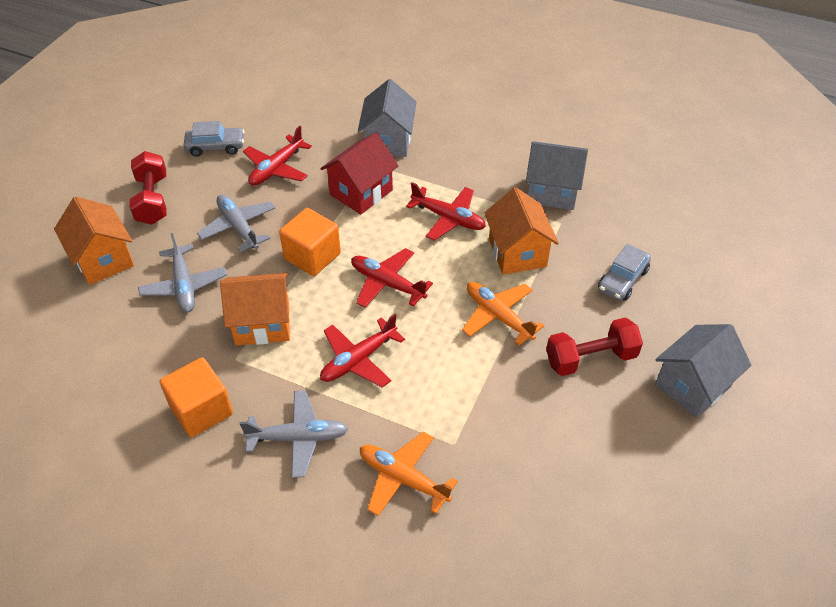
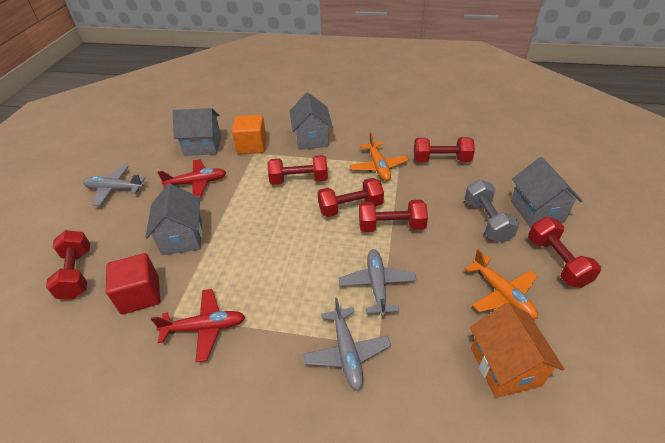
grey car: 2 -> 0
grey dumbbell: 0 -> 1
grey house: 3 -> 4
orange cube: 2 -> 1
orange house: 3 -> 1
red cube: 0 -> 1
red dumbbell: 2 -> 6
red house: 1 -> 0
red plane: 4 -> 2

